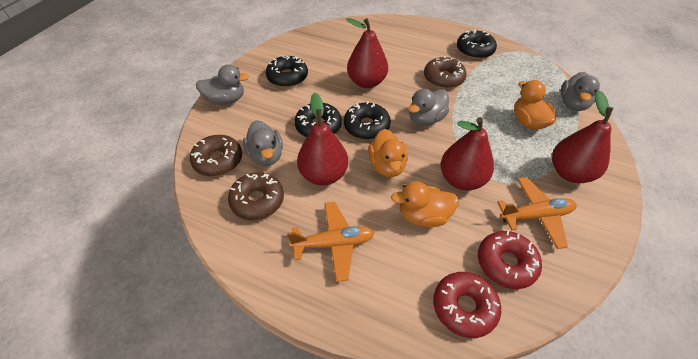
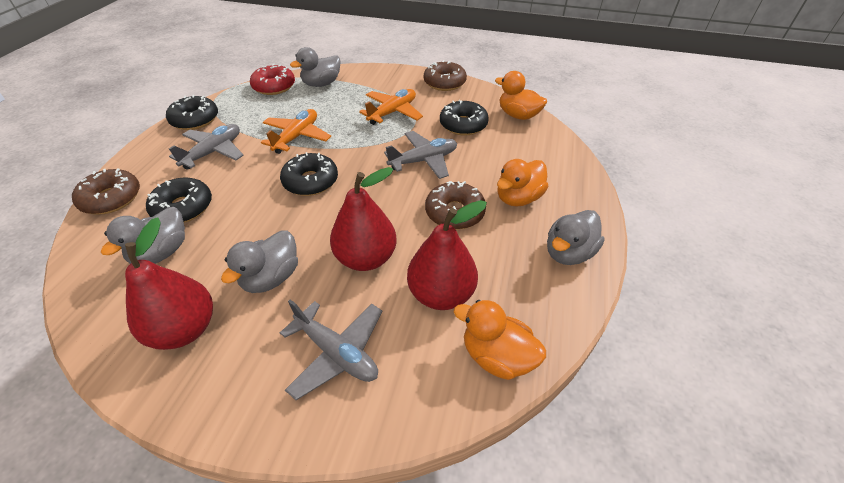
grey plane: 0 -> 3
red donut: 2 -> 1
red pear: 4 -> 3

